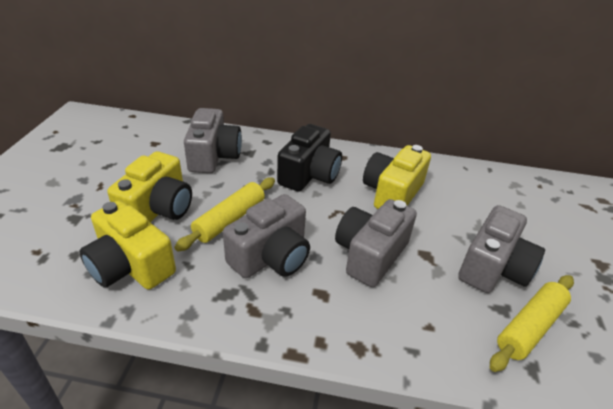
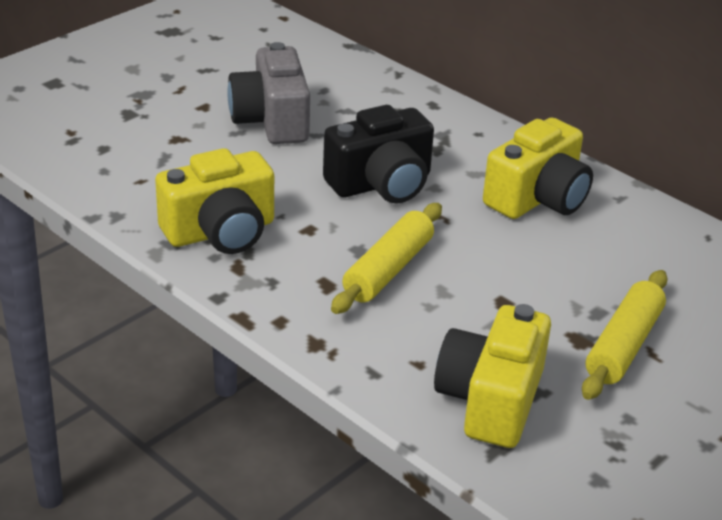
grey camera: 4 -> 1

